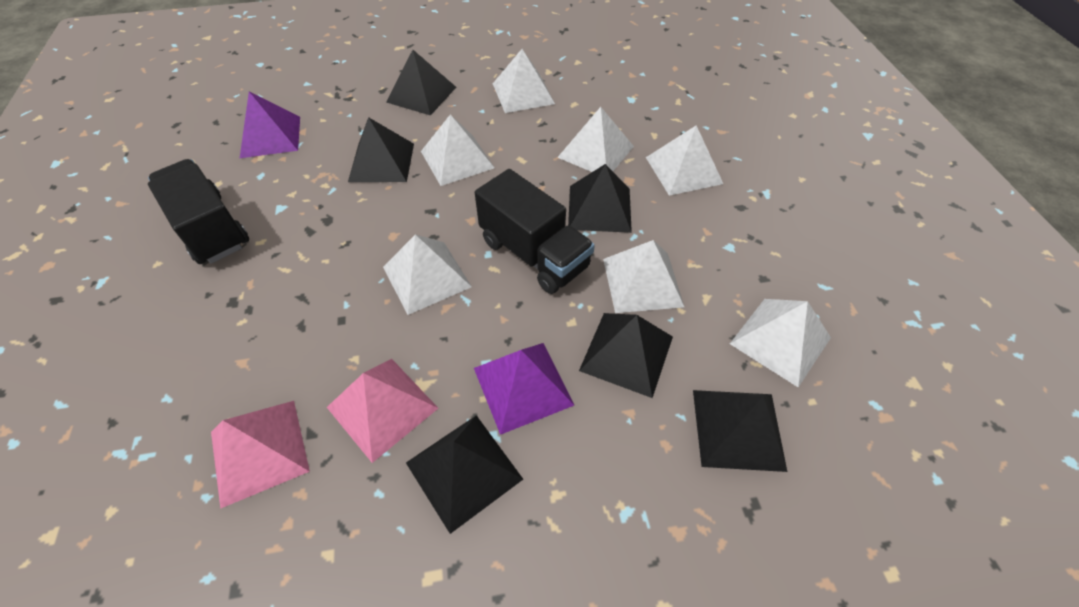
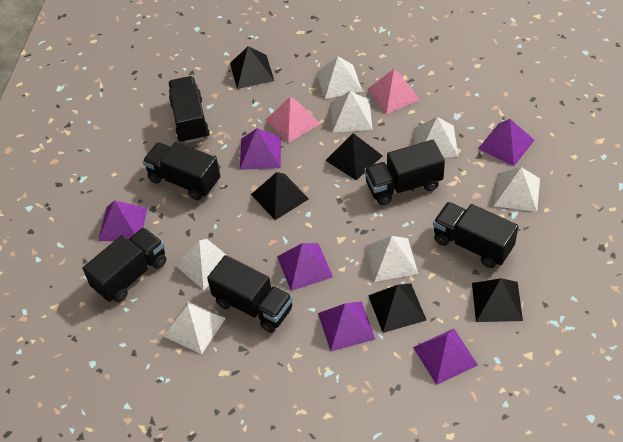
black pyramid: 6 -> 5
black truck: 2 -> 6
purple pyramid: 2 -> 6

